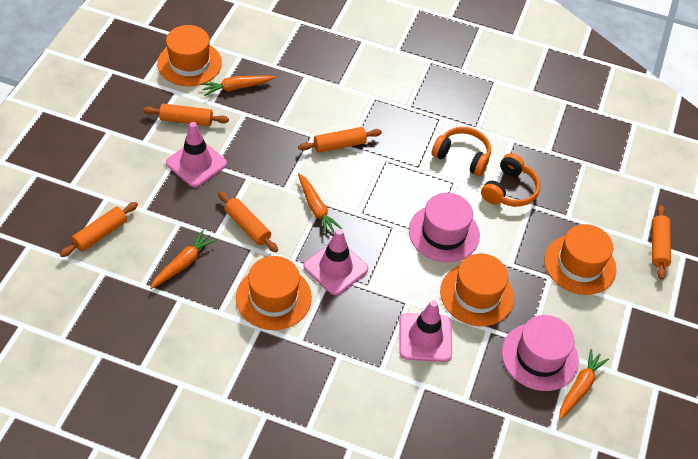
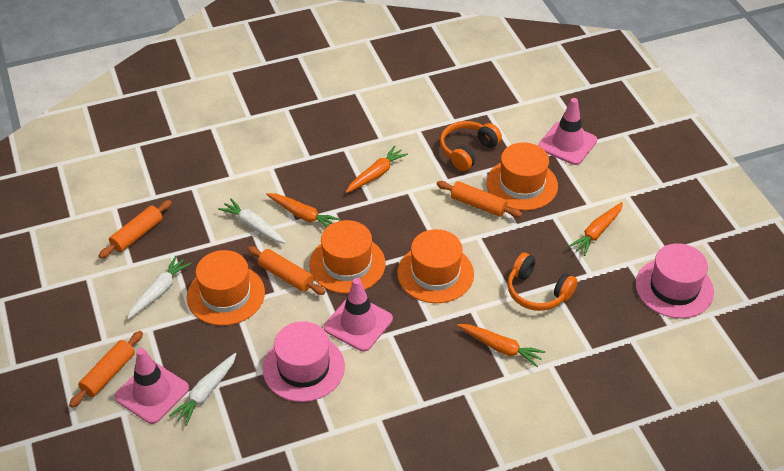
orange rolling pin: 5 -> 4
white carrot: 0 -> 3

